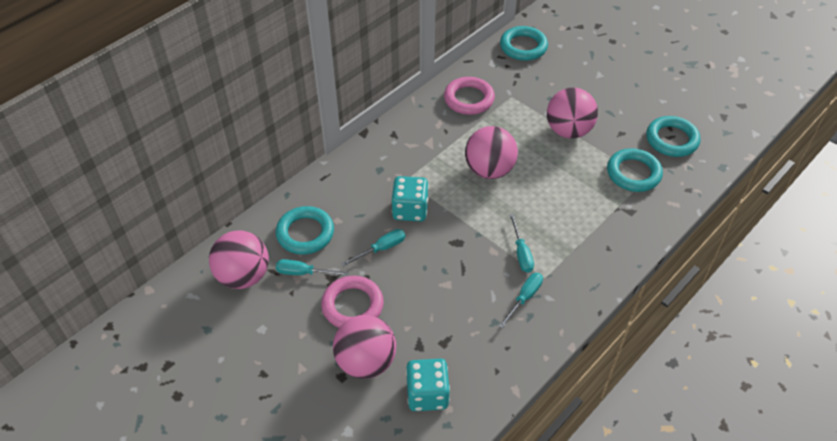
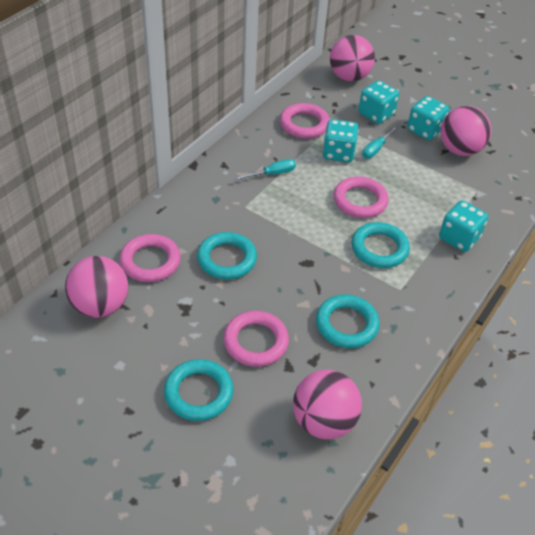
pink ring: 2 -> 4
turquoise dice: 2 -> 4
turquoise screwdriver: 4 -> 2

